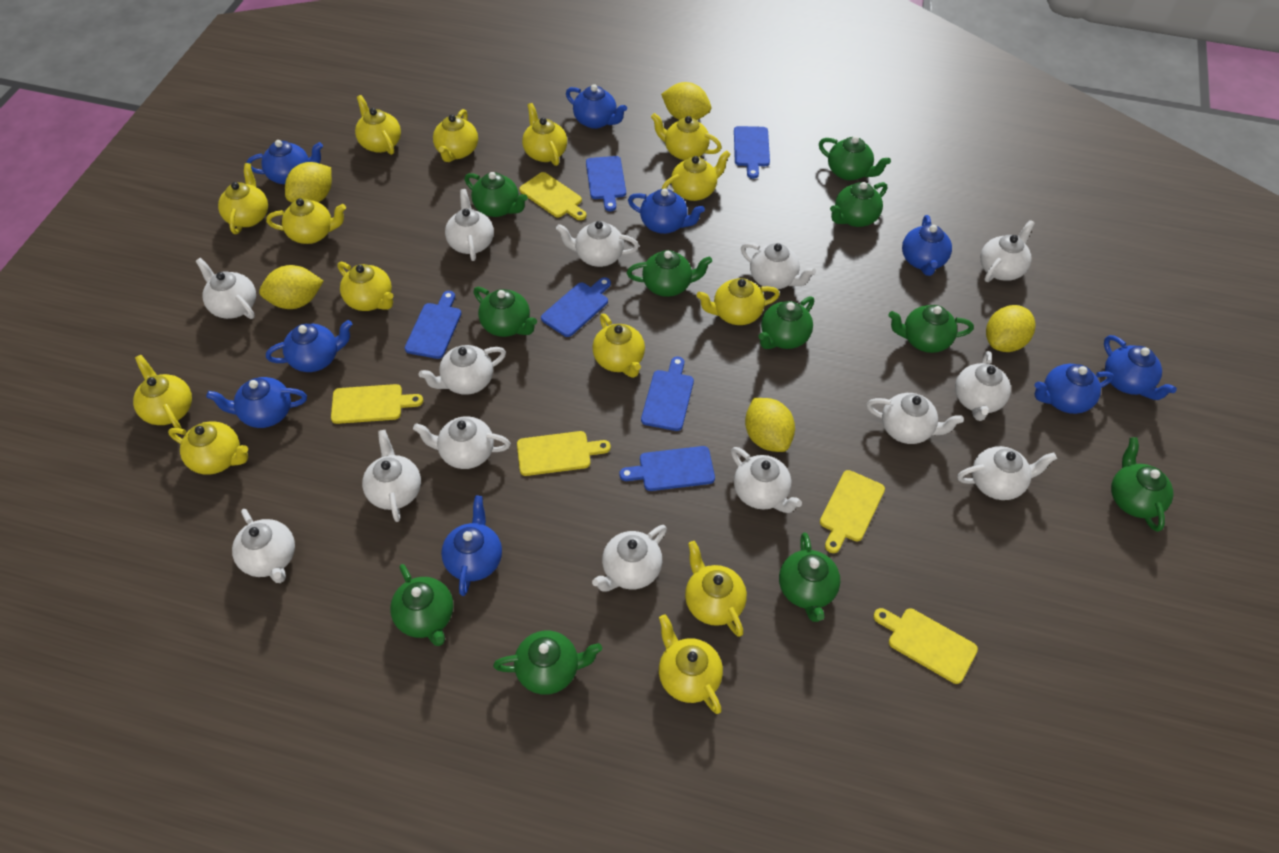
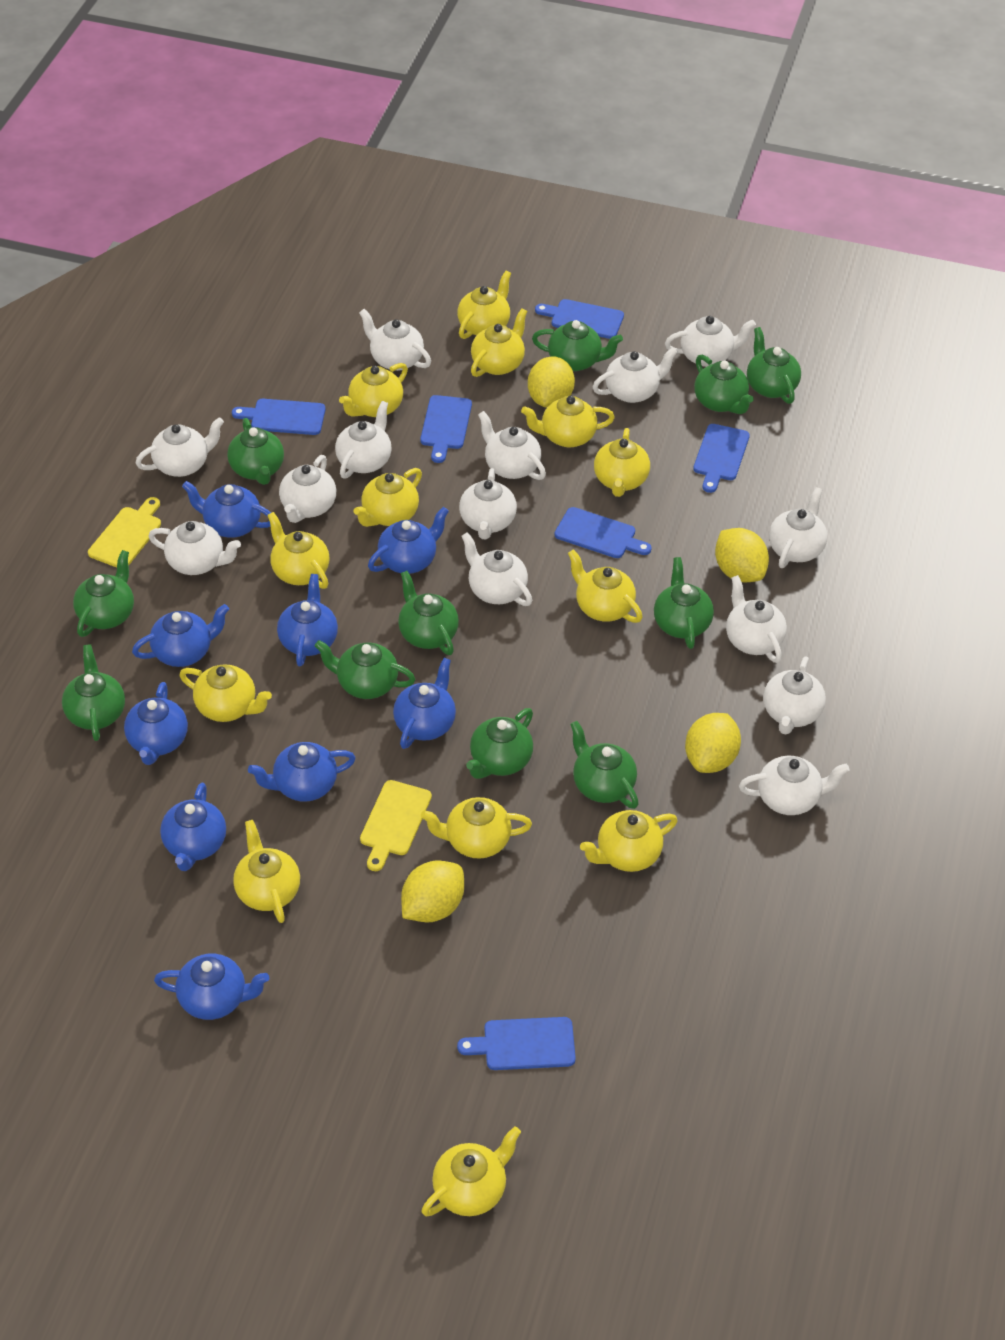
yellow cutting board: 5 -> 2
yellow lemon: 5 -> 4
yellow teapot: 14 -> 13

